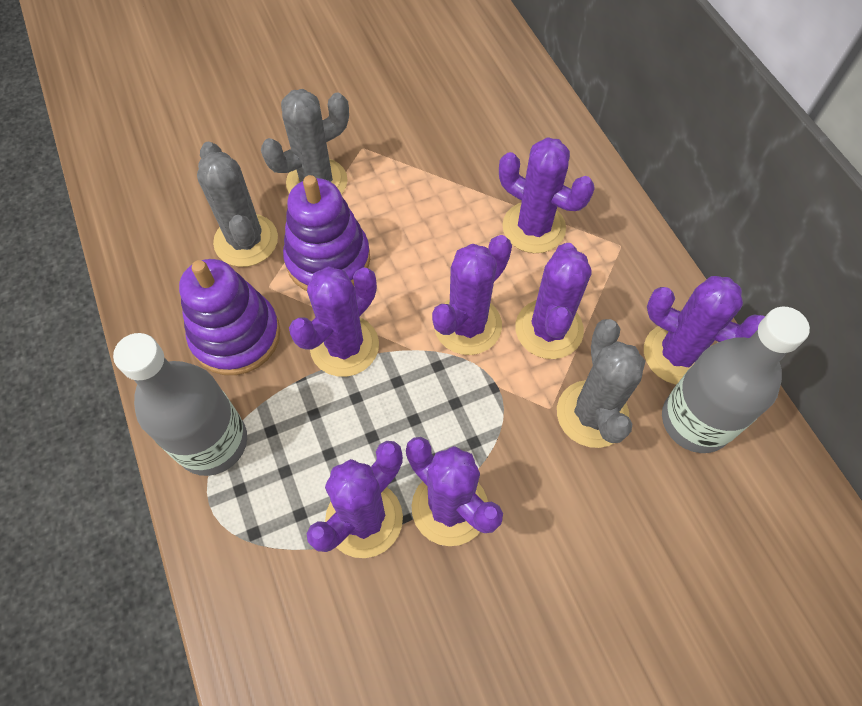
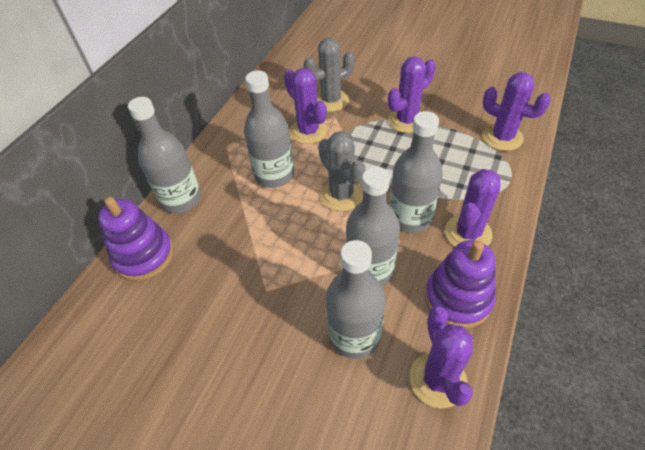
grey bottle: 2 -> 5
grey cactus: 3 -> 2
purple cactus: 7 -> 5

